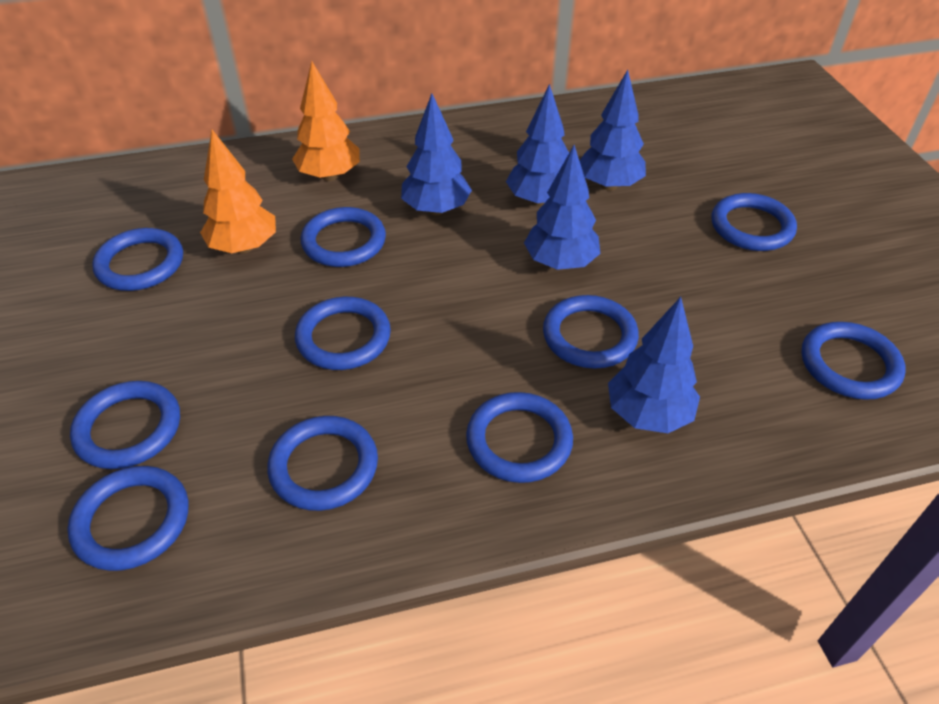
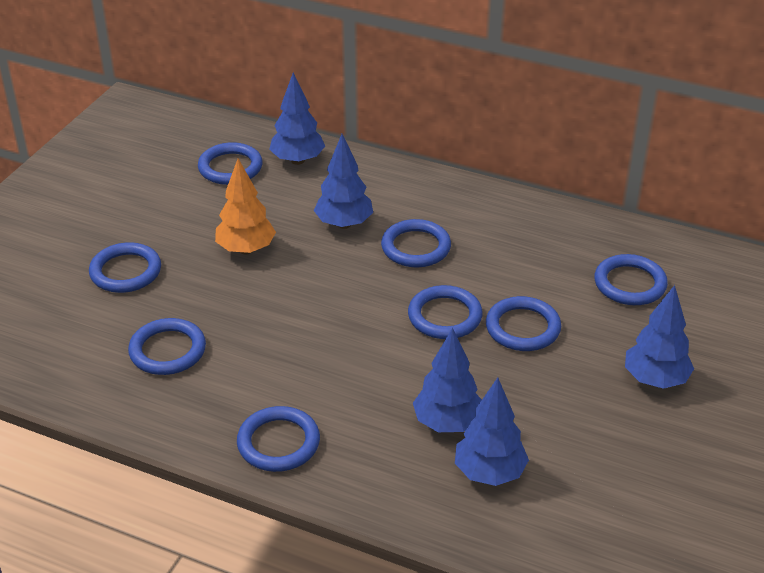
blue ring: 10 -> 8
orange tree: 2 -> 1

